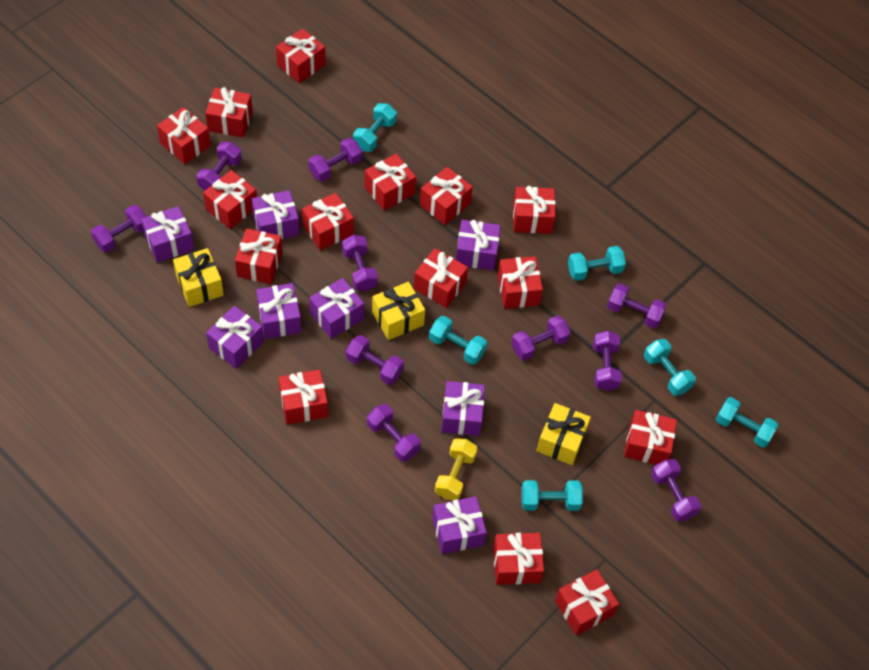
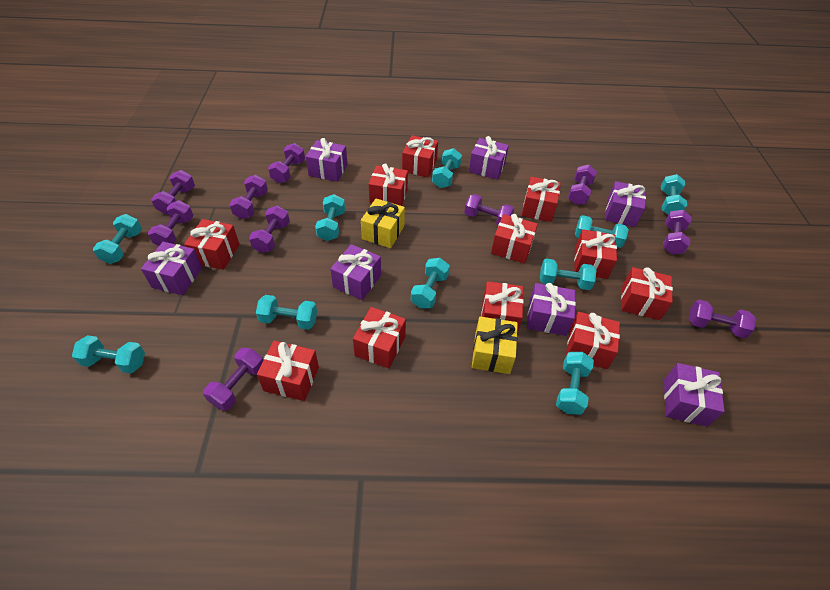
purple gift: 8 -> 7
red gift: 15 -> 11
turquoise dumbbell: 6 -> 10
yellow dumbbell: 1 -> 0
yellow gift: 3 -> 2

